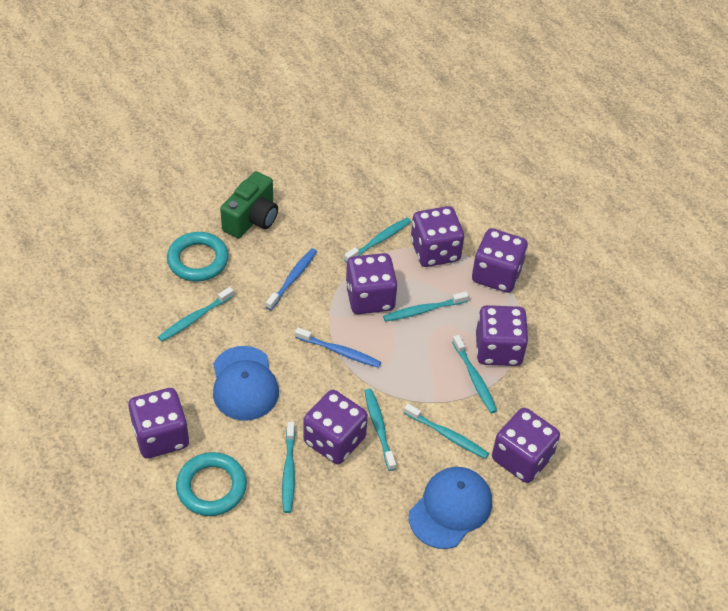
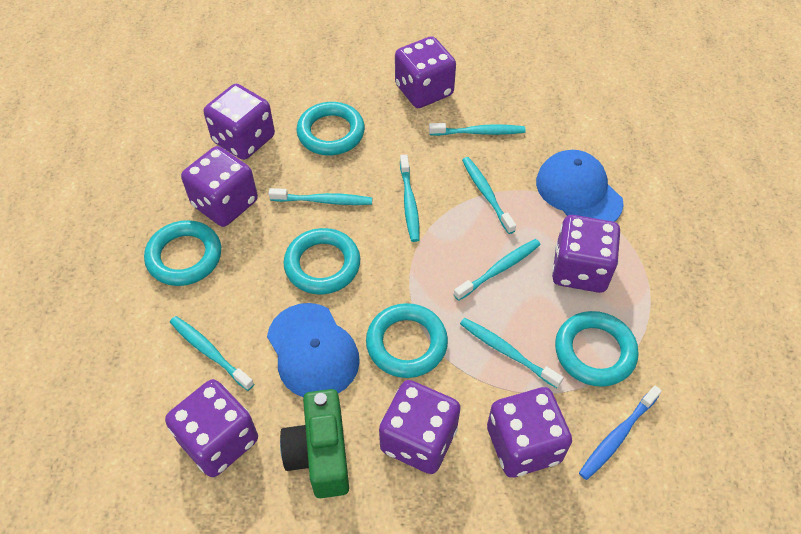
blue toothbrush: 2 -> 1
turquoise ring: 2 -> 5

